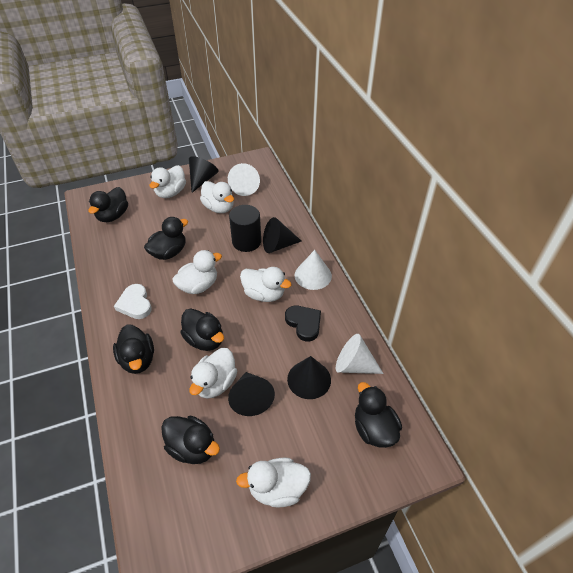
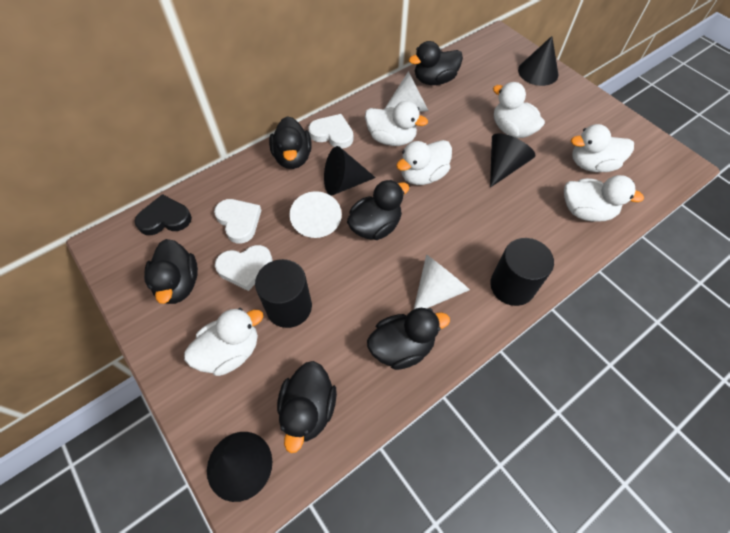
black cylinder: 1 -> 2
white heart: 1 -> 3

